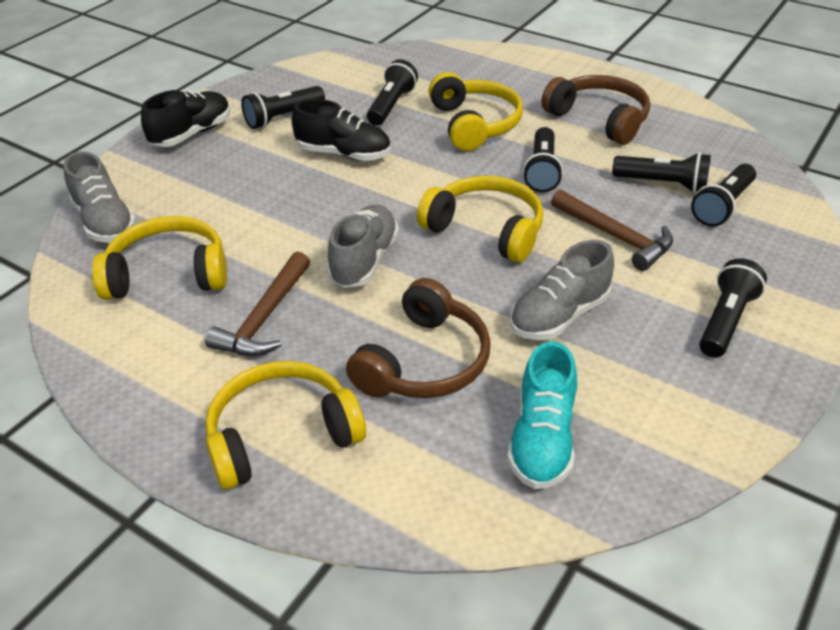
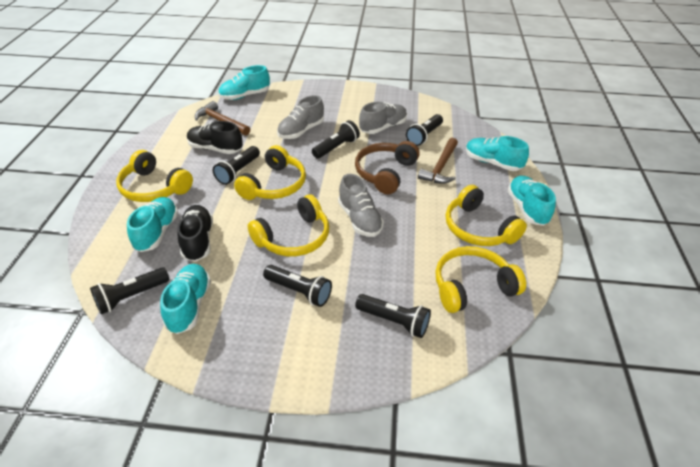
brown headphones: 2 -> 1
turquoise shoe: 1 -> 5
yellow headphones: 4 -> 5

